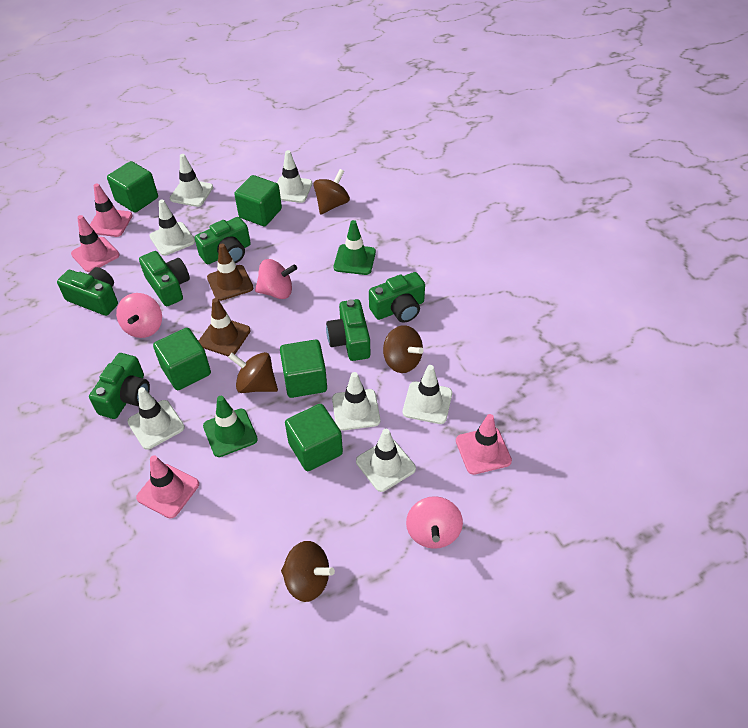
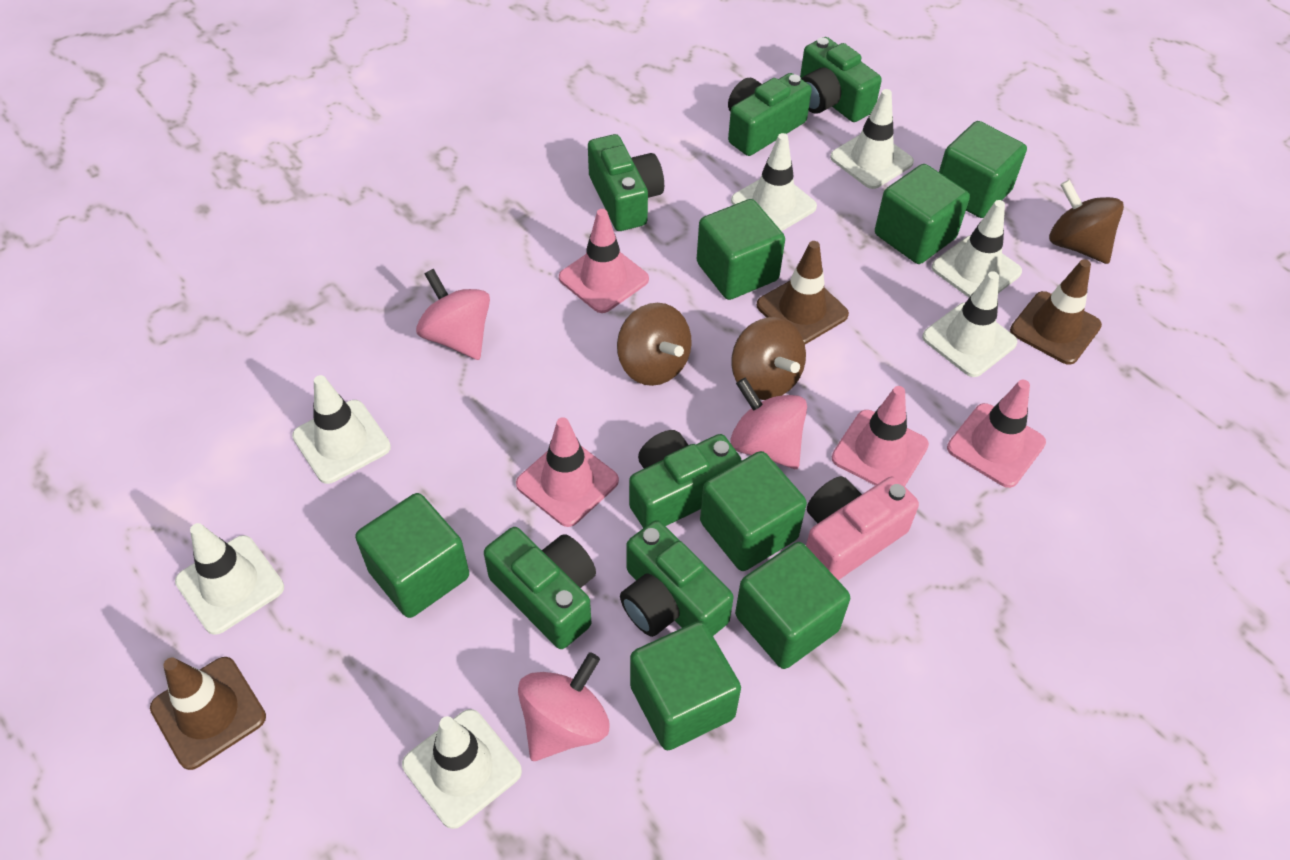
brown spinning top: 4 -> 3
brown traffic cone: 2 -> 3
green cube: 5 -> 7
green traffic cone: 2 -> 0
pink camera: 0 -> 1

